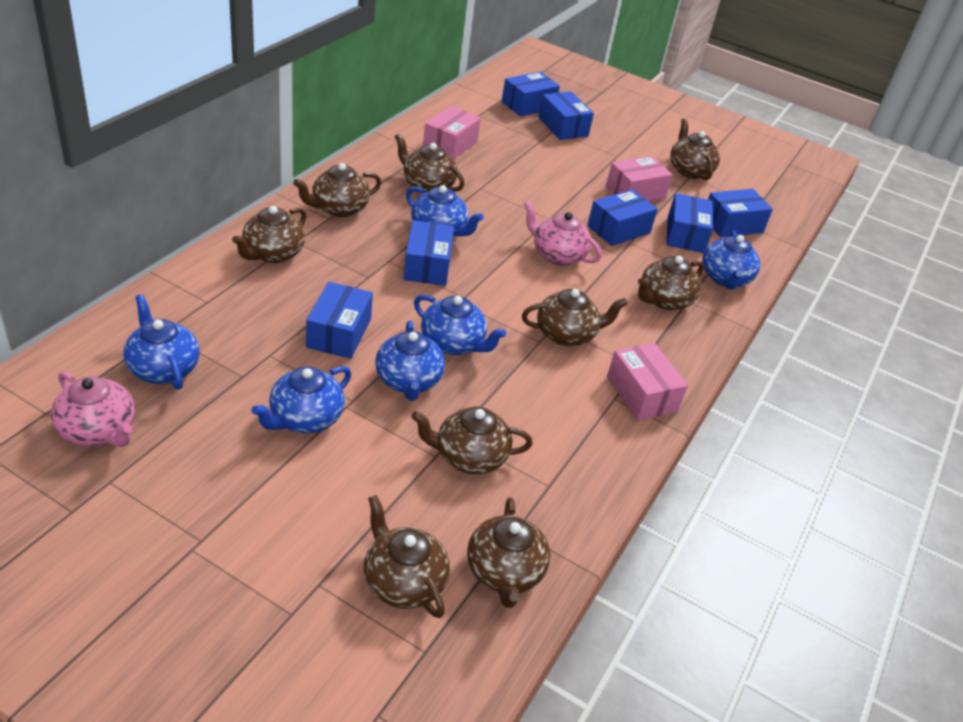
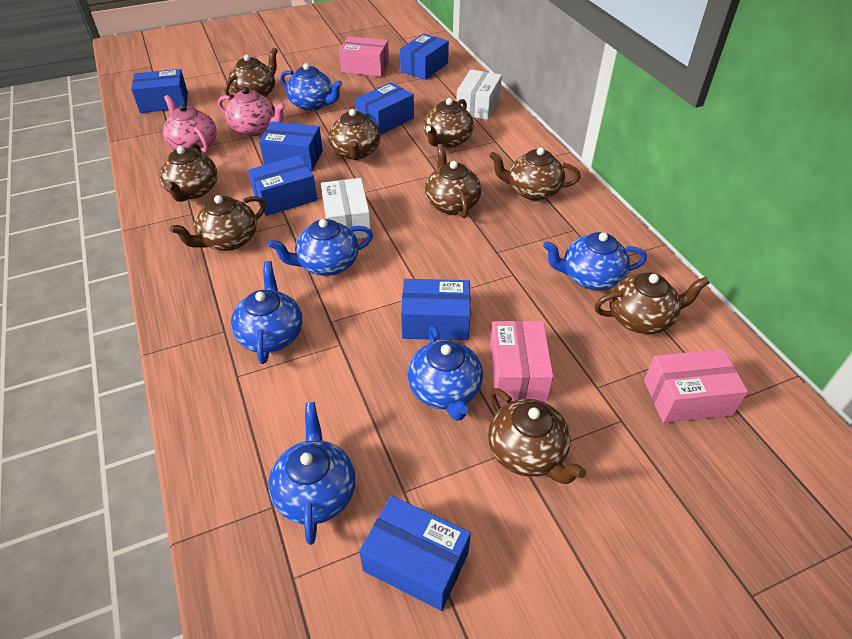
white box: 0 -> 2

